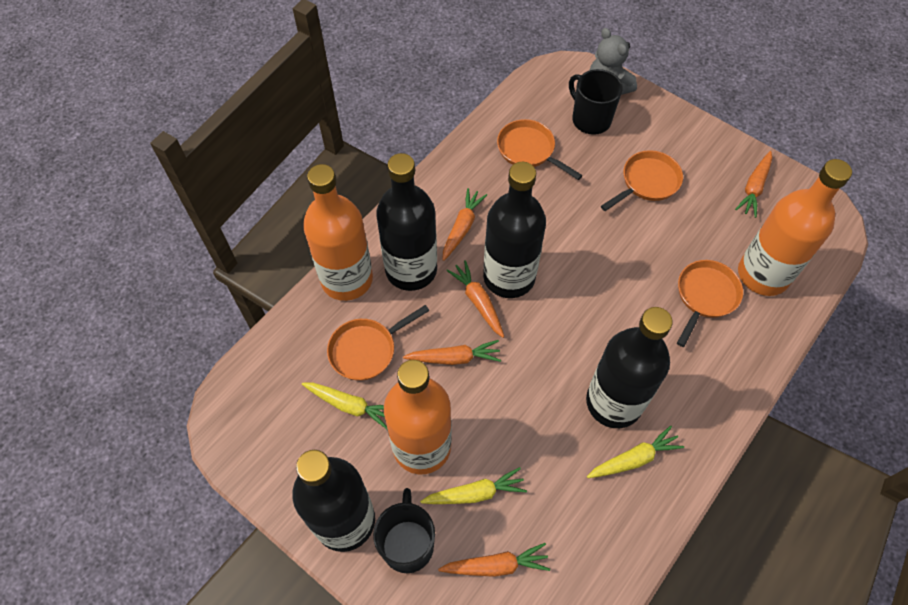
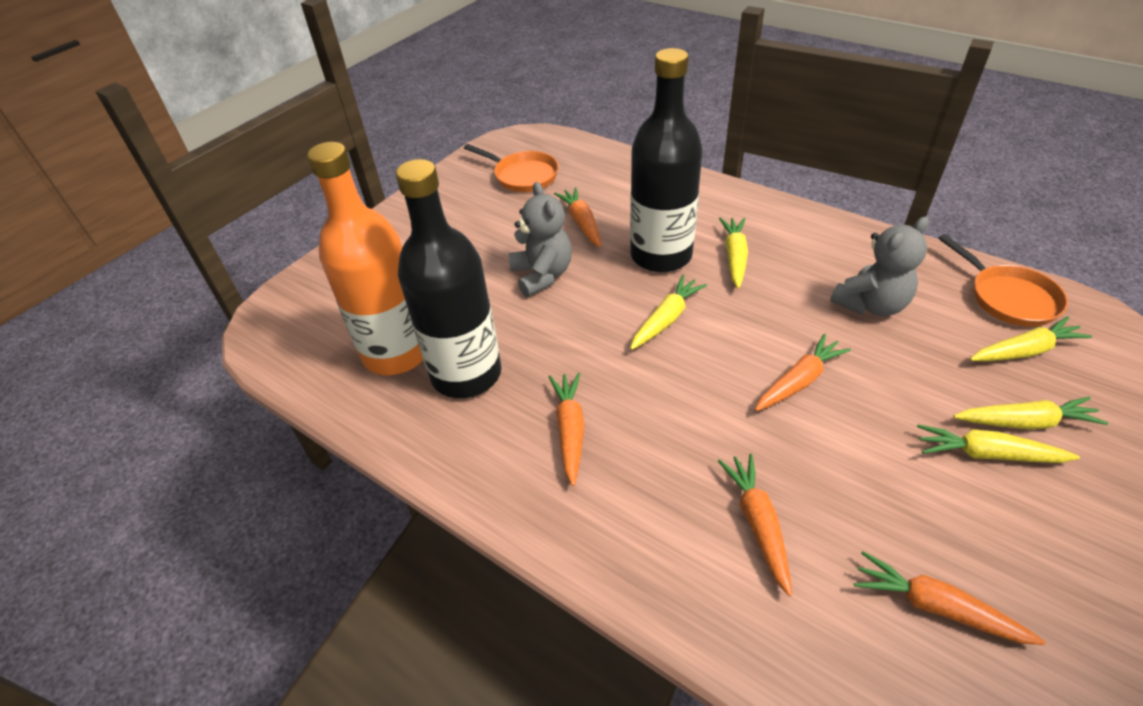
black bottle: 4 -> 2
black mug: 2 -> 0
grey teddy bear: 1 -> 2
orange bottle: 3 -> 1
orange pan: 4 -> 2
yellow carrot: 3 -> 5

